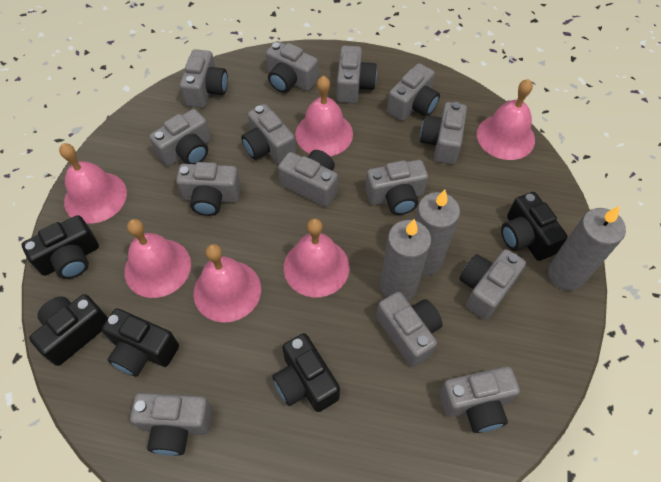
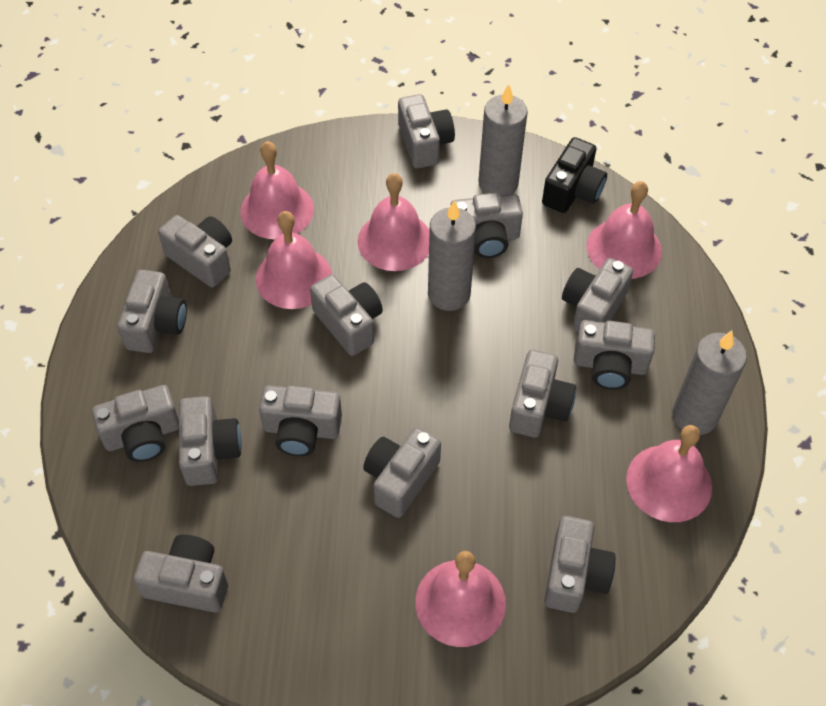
black camera: 5 -> 1

